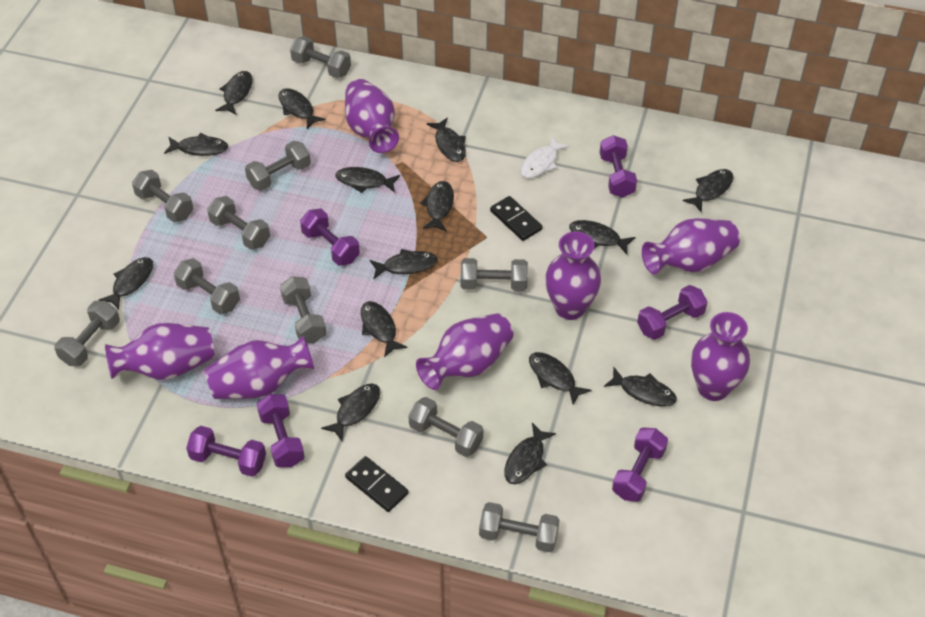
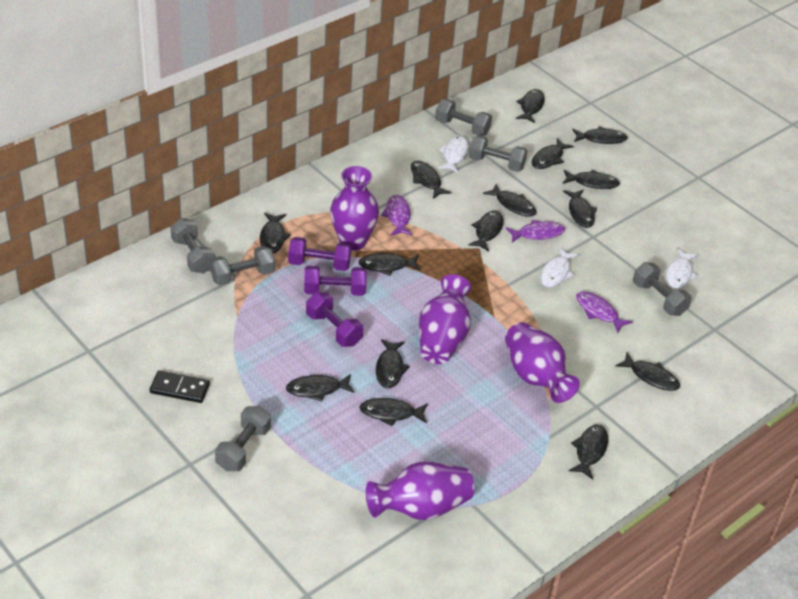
black domino: 2 -> 1
grey dumbbell: 10 -> 6
purple dumbbell: 6 -> 3
purple fish: 0 -> 3
purple vase: 7 -> 4
white fish: 1 -> 3

